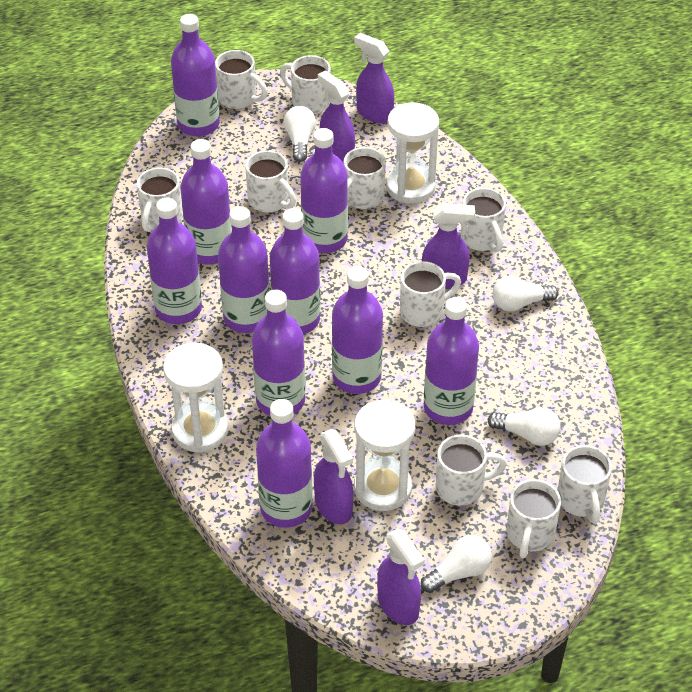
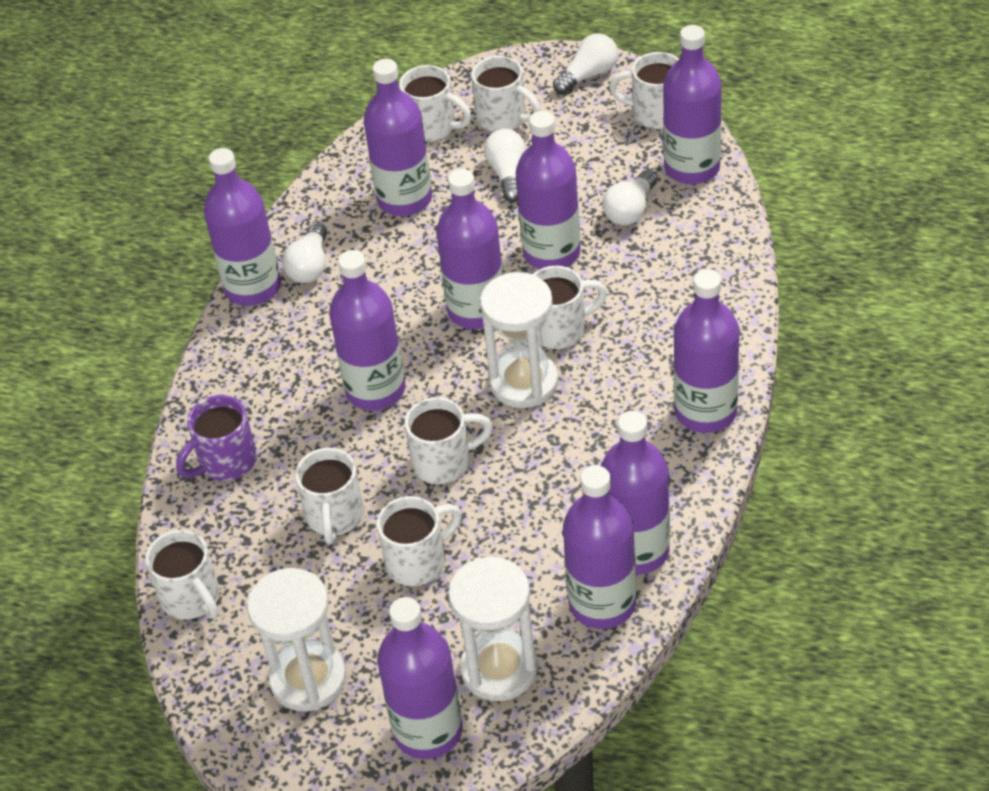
purple mug: 0 -> 1
purple spray bottle: 5 -> 0
white mug: 10 -> 8

